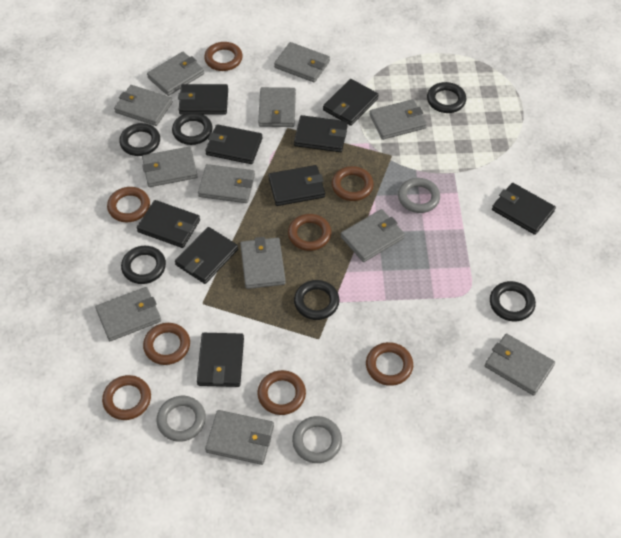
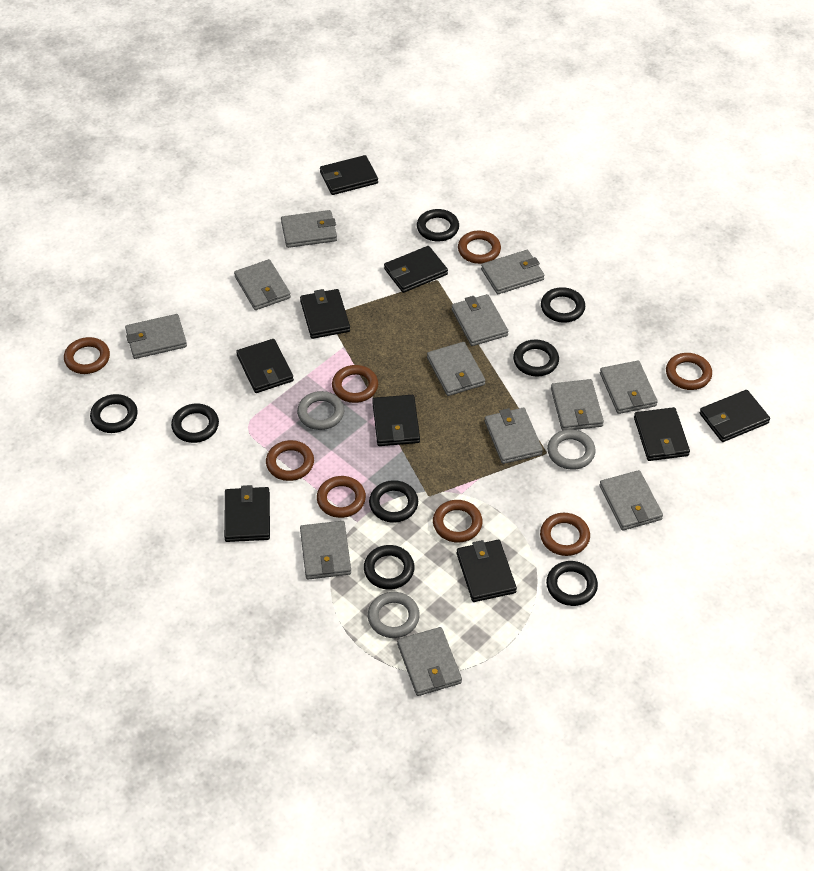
black ring: 6 -> 8

